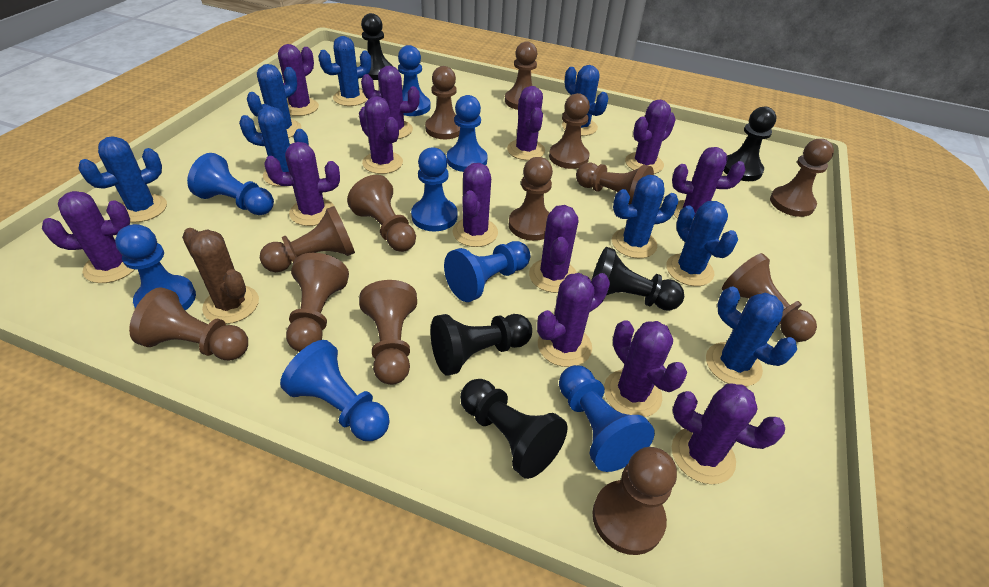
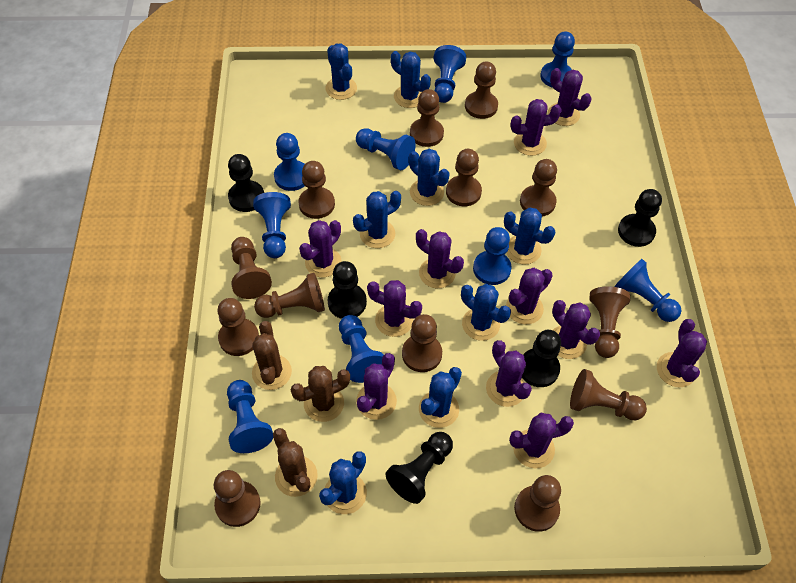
blue pawn: 8 -> 9
brown cactus: 1 -> 3
purple cactus: 13 -> 11

